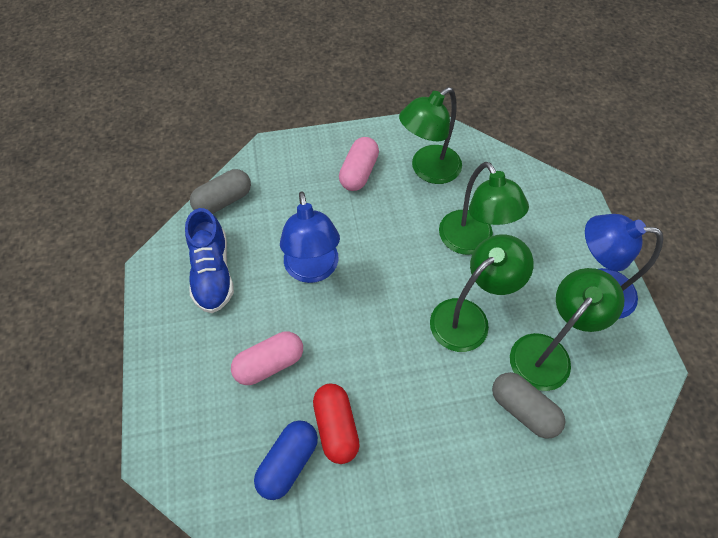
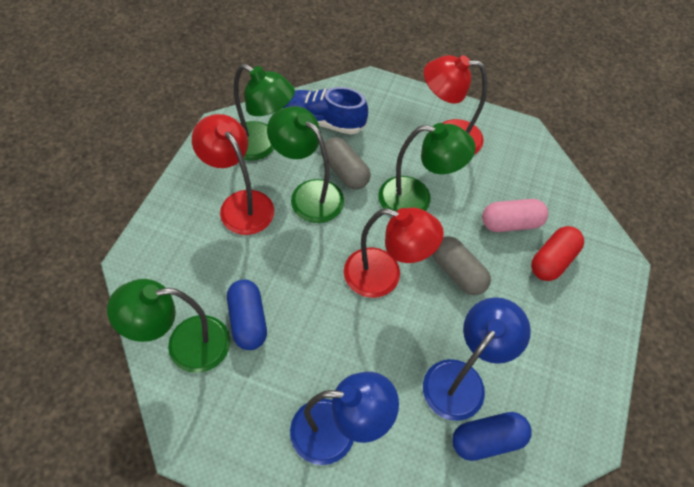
blue capsule: 1 -> 2
pink capsule: 2 -> 1
red lamp: 0 -> 3

